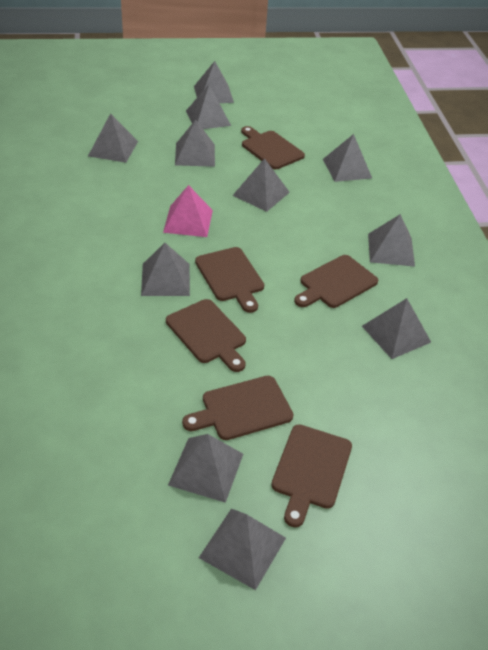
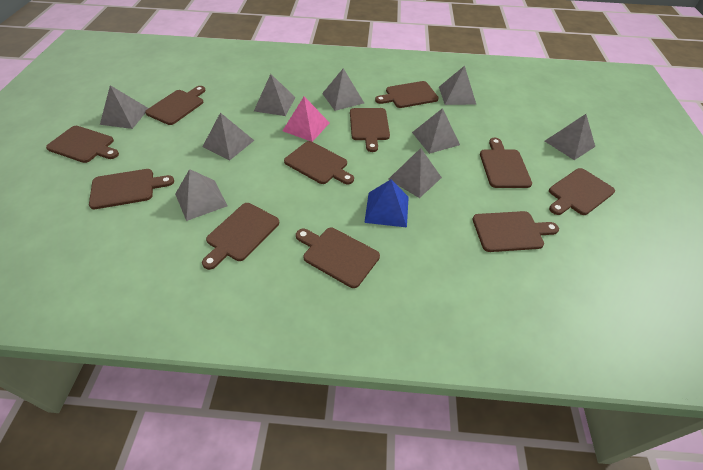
blue pyramid: 0 -> 1
brown cutting board: 6 -> 11
grey pyramid: 11 -> 9

